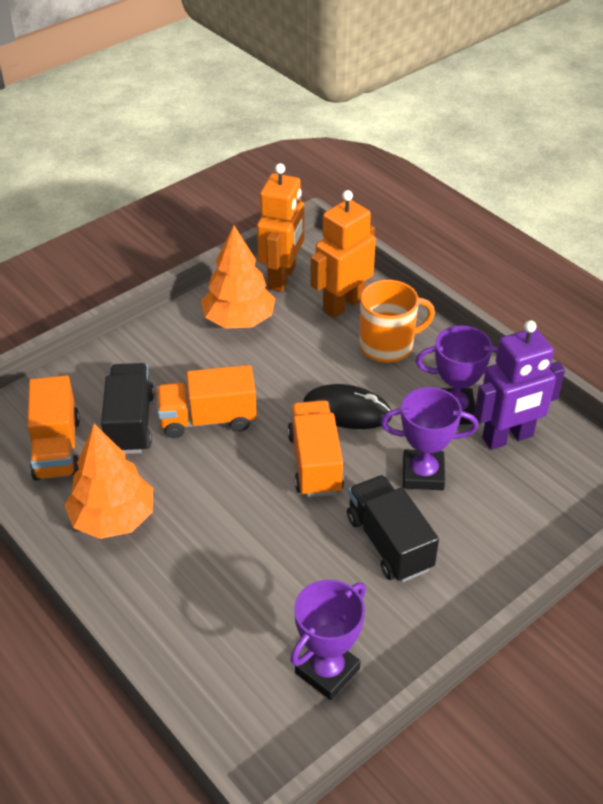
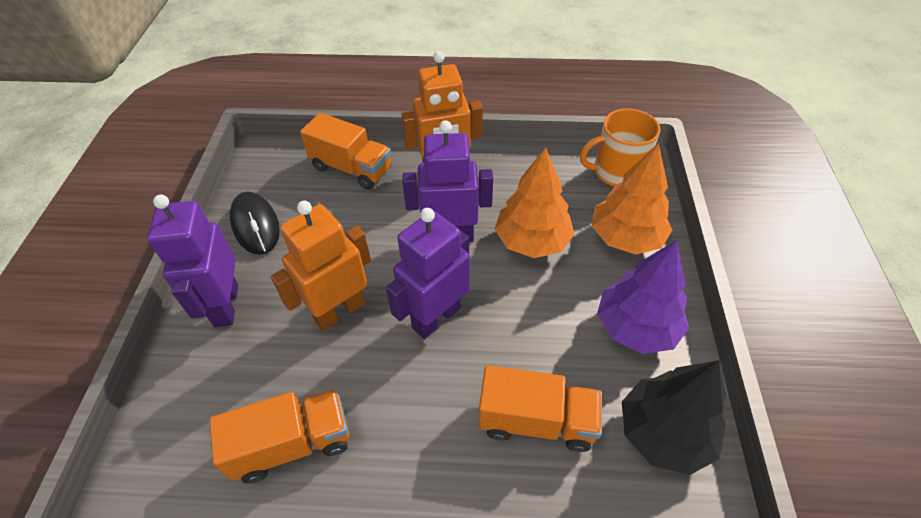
black tree: 0 -> 1
black truck: 2 -> 0
purple robot: 1 -> 3
purple tree: 0 -> 1
purple trophy: 3 -> 0

